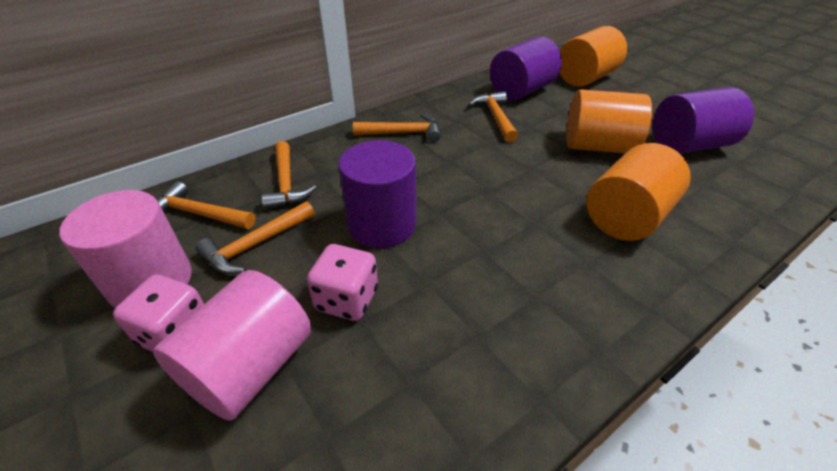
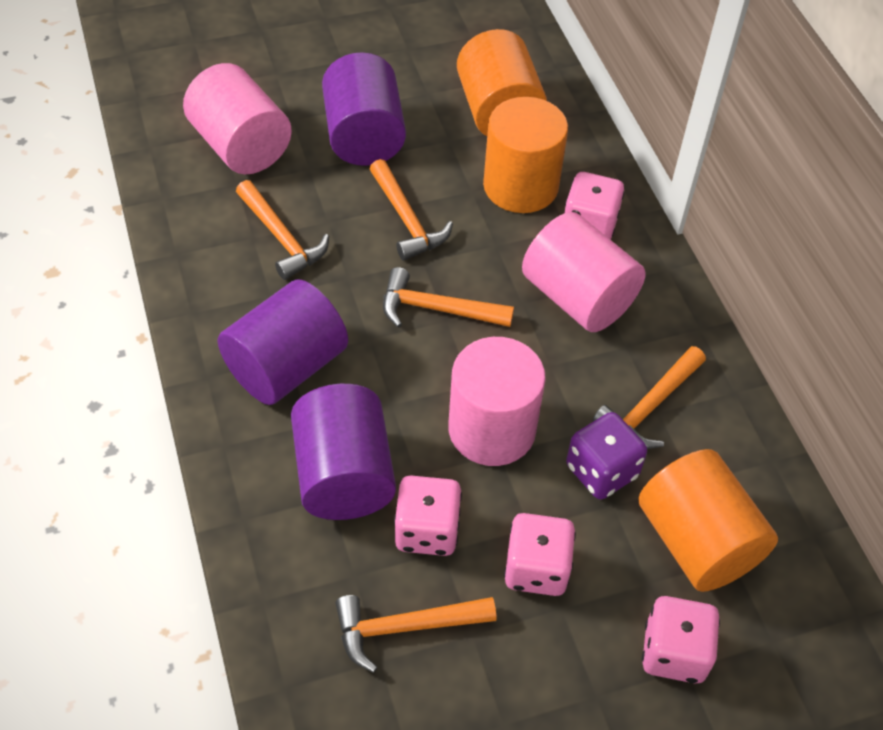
pink cylinder: 2 -> 3
pink dice: 2 -> 4
purple dice: 0 -> 1

